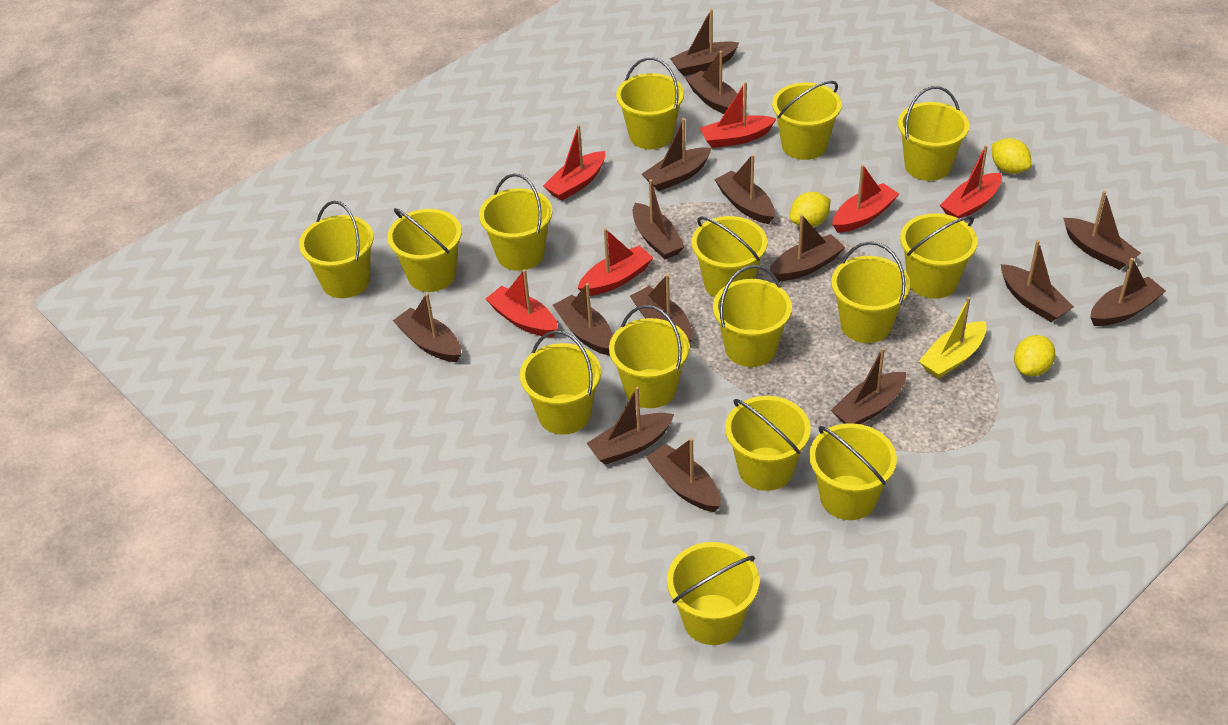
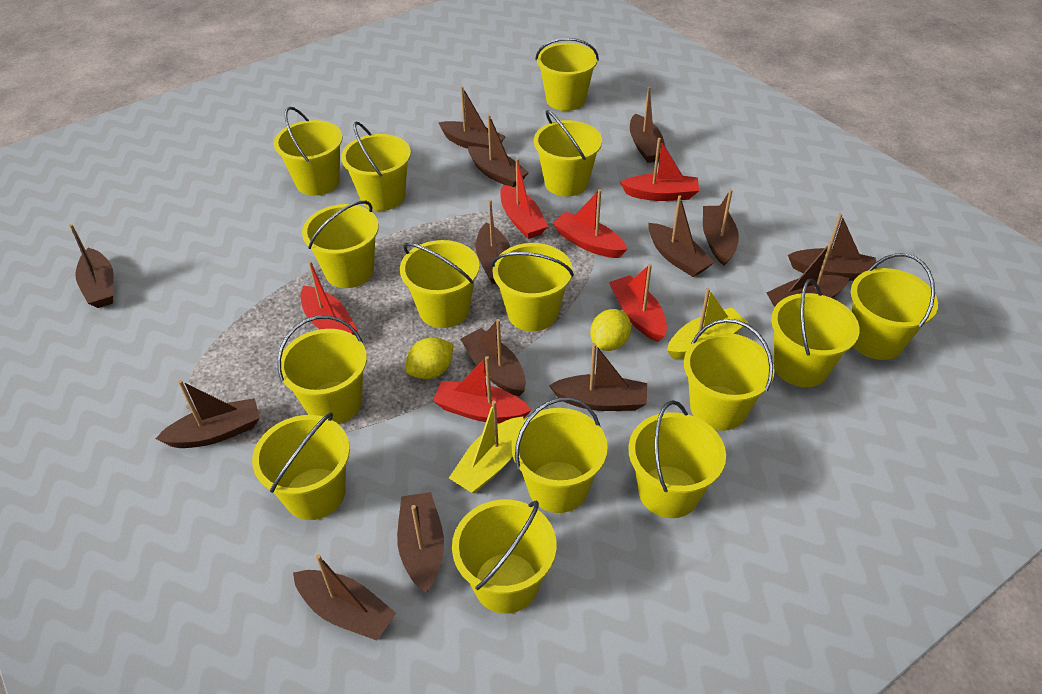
brown boat: 15 -> 14
yellow boat: 1 -> 2
yellow lemon: 3 -> 2

